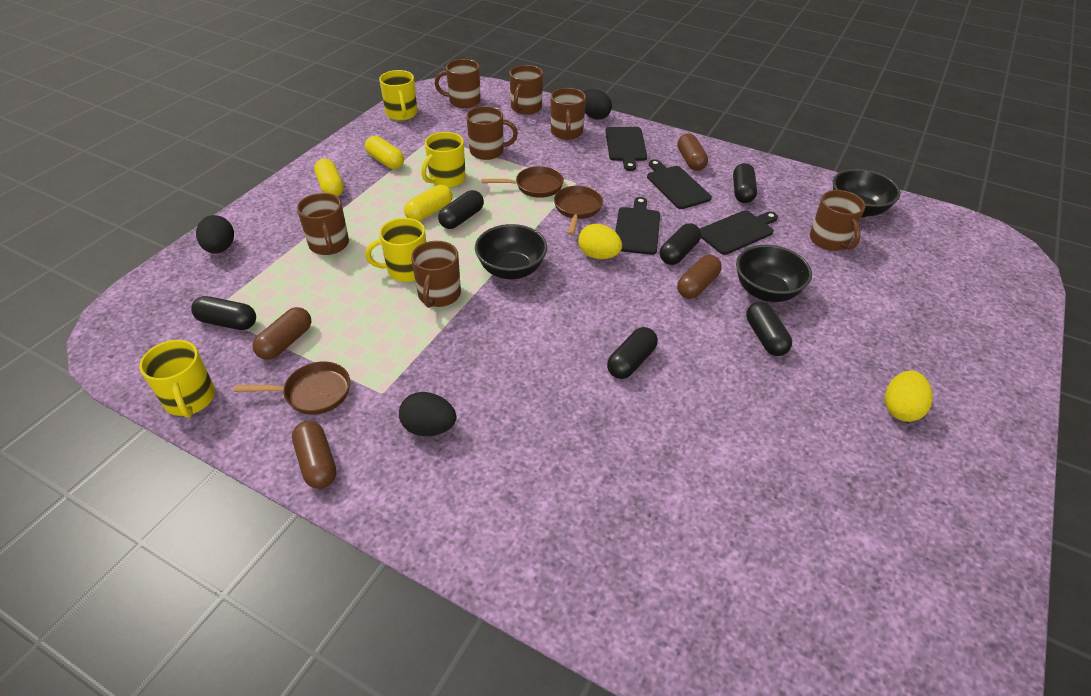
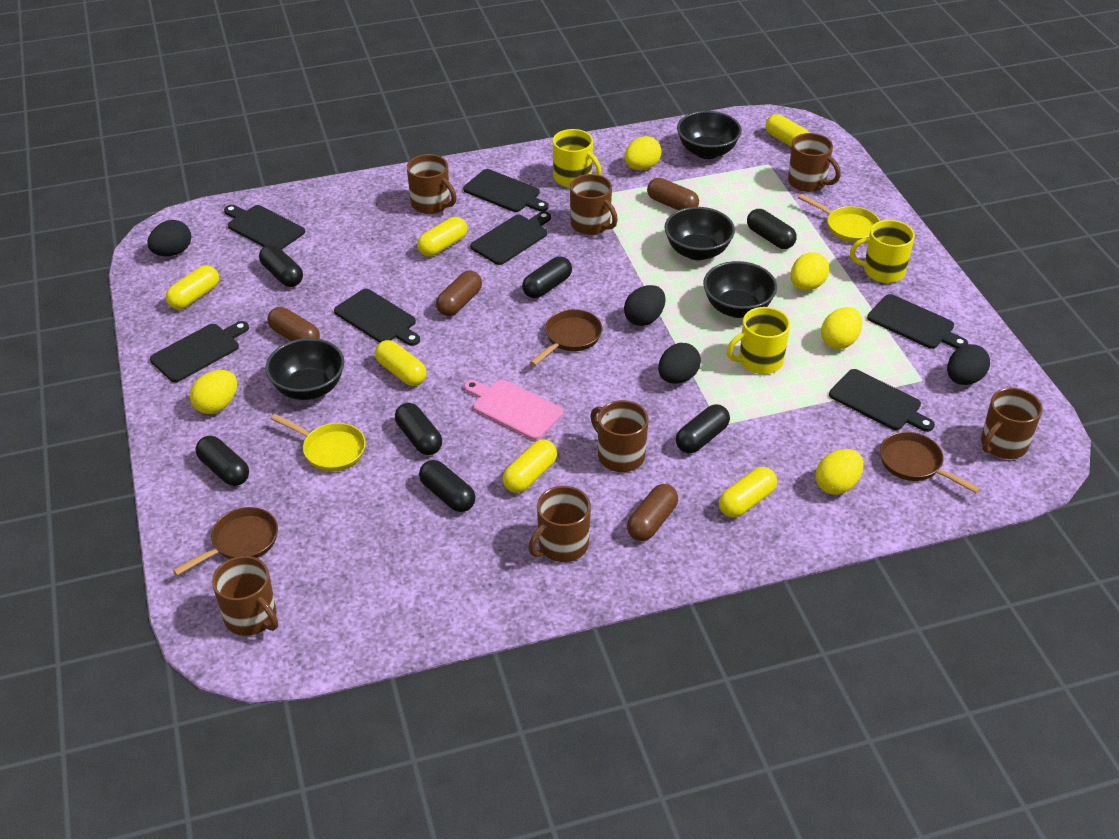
black bowl: 3 -> 4
black capsule: 6 -> 7
black cutting board: 4 -> 7
black egg: 3 -> 4
pink cutting board: 0 -> 1
yellow capsule: 3 -> 6
yellow egg: 2 -> 5
yellow mug: 4 -> 3
yellow pan: 0 -> 2

